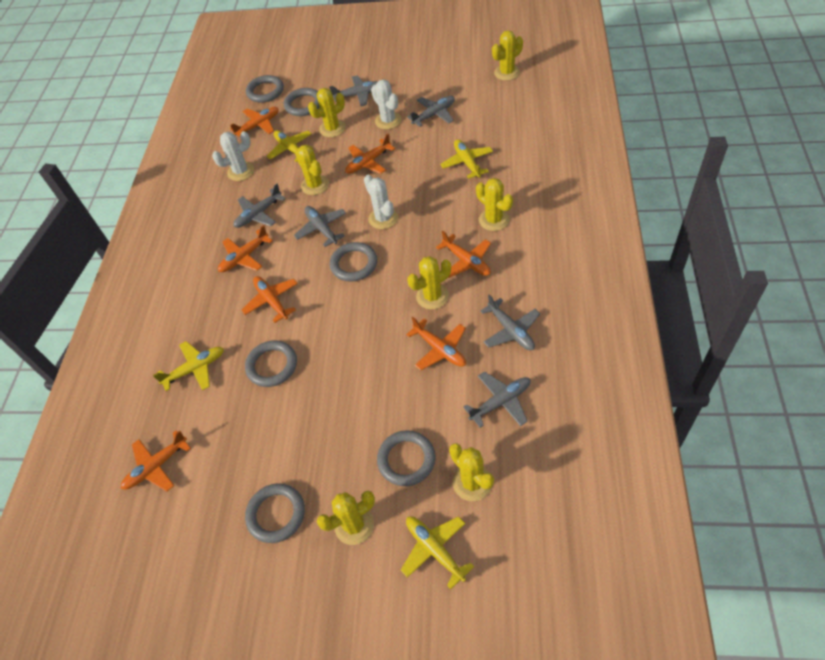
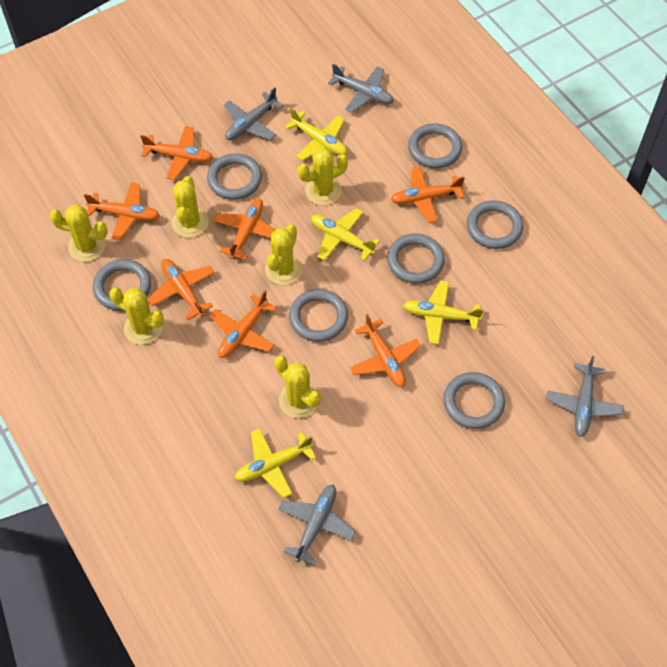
grey plane: 6 -> 4
grey ring: 6 -> 7
white cactus: 3 -> 0
yellow cactus: 7 -> 6

